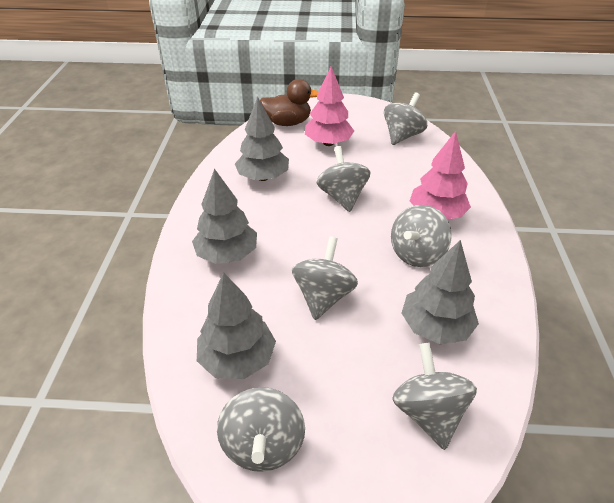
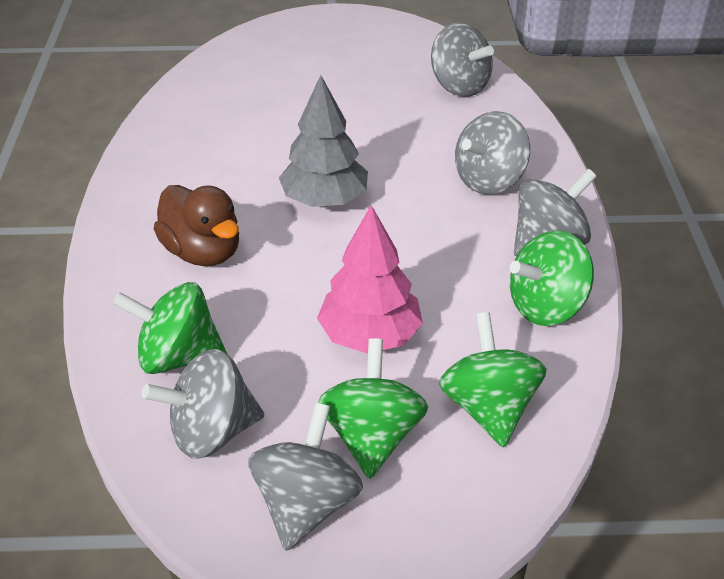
green spinning top: 0 -> 4
grey spinning top: 6 -> 5
grey tree: 4 -> 1
pink tree: 2 -> 1

